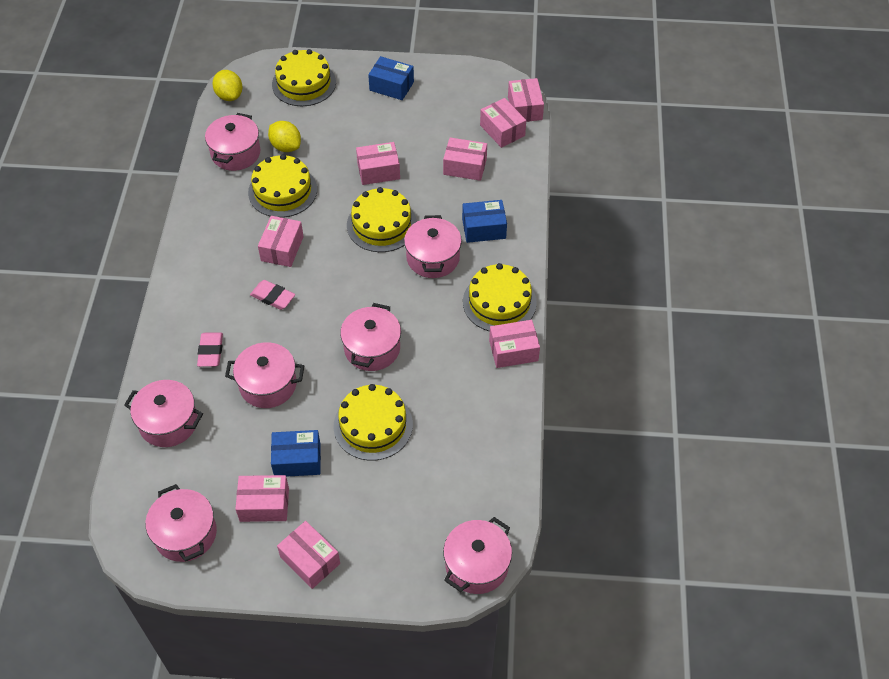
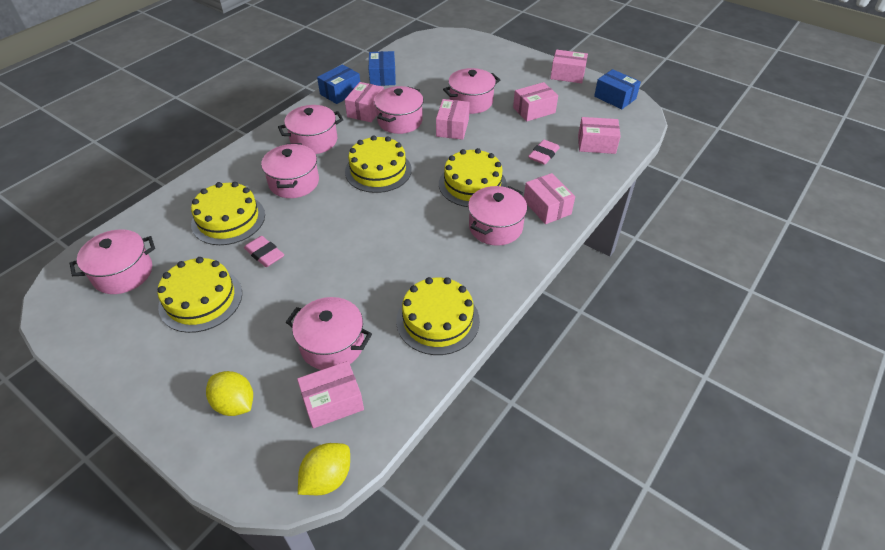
pink box: 8 -> 7

